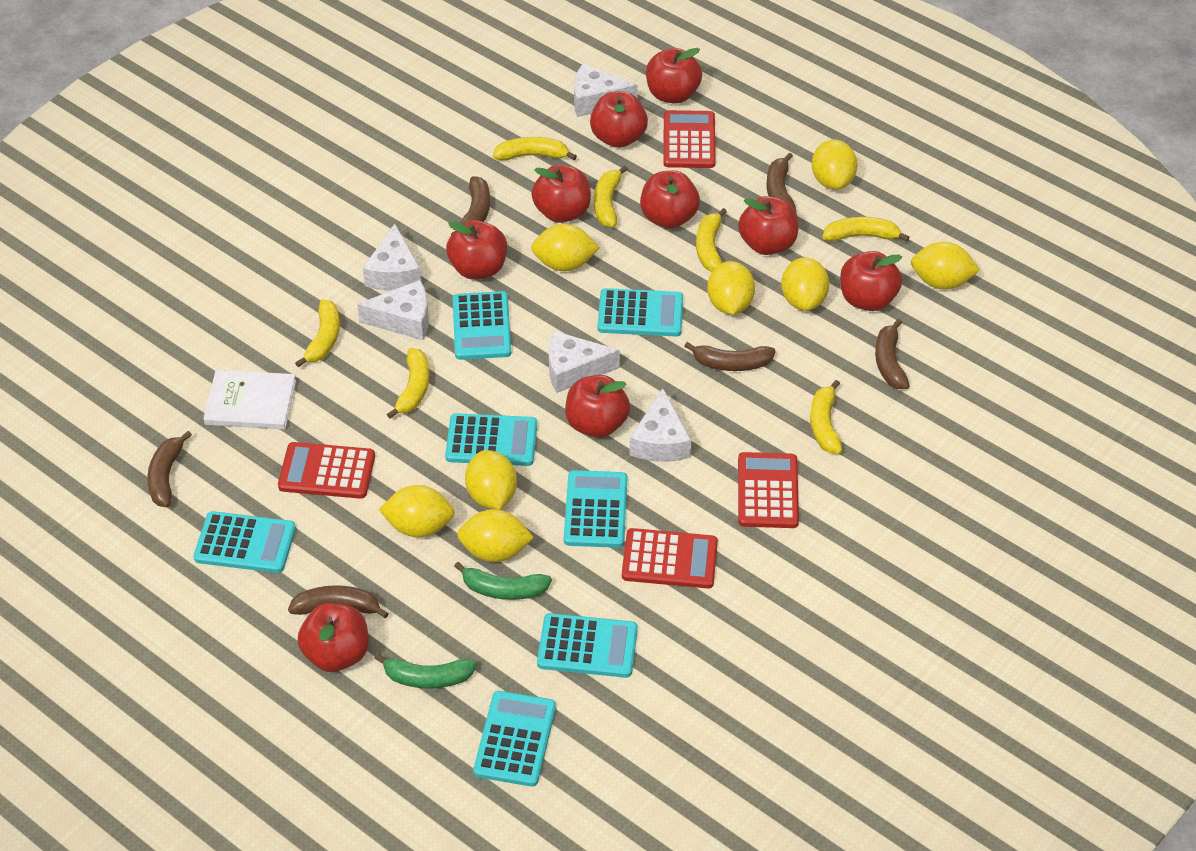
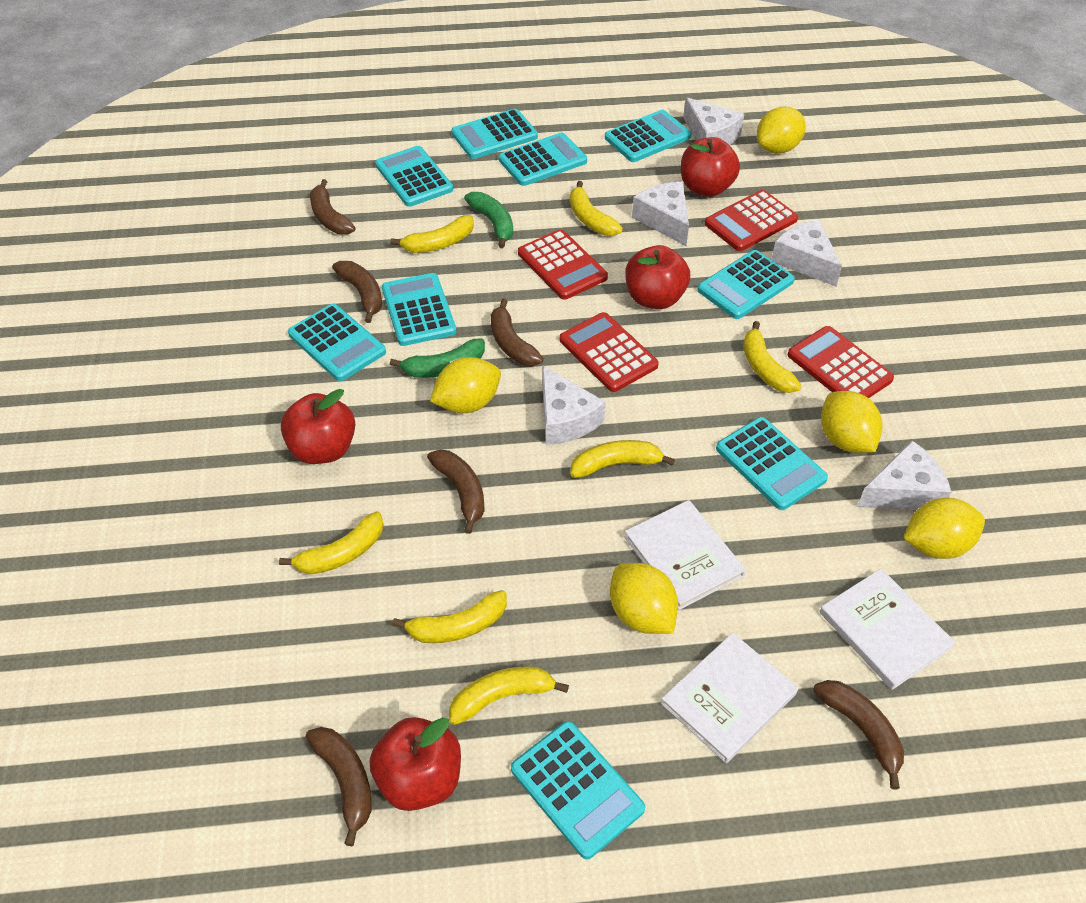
red apple: 9 -> 4
turquoise calculator: 7 -> 9
white book: 1 -> 3
yellow lemon: 8 -> 5

